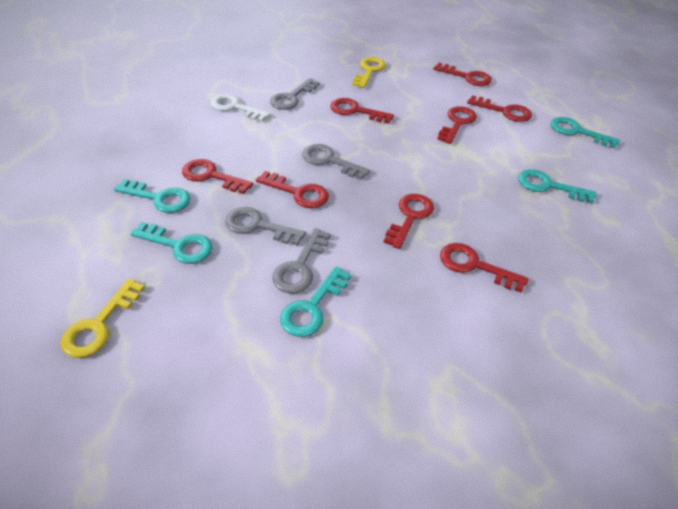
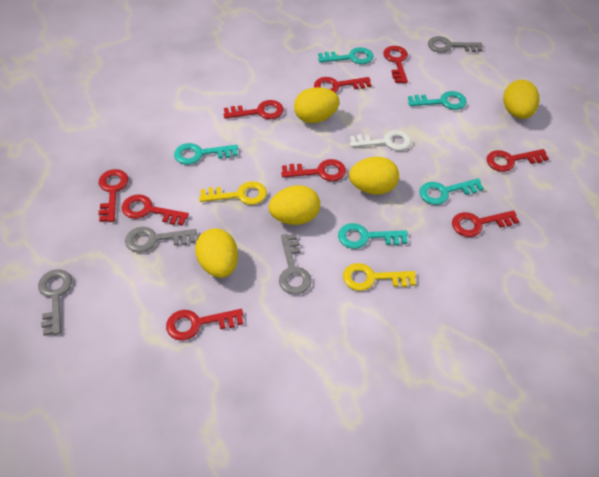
red key: 8 -> 9
yellow egg: 0 -> 5

